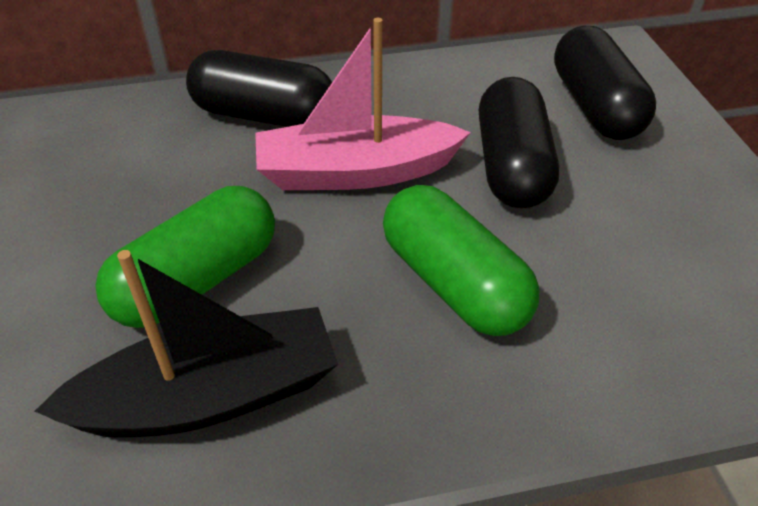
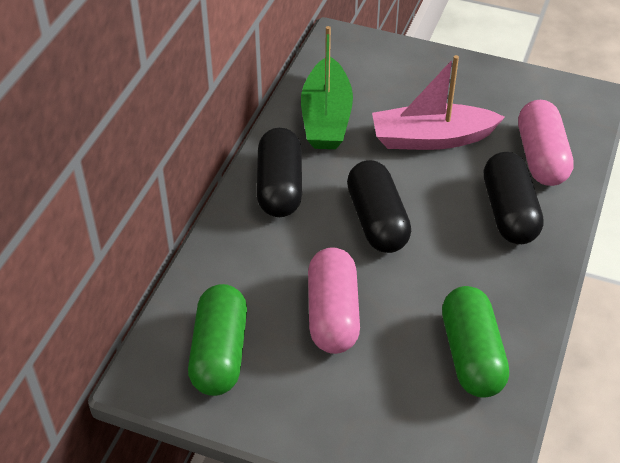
black boat: 1 -> 0
green boat: 0 -> 1
pink capsule: 0 -> 2

